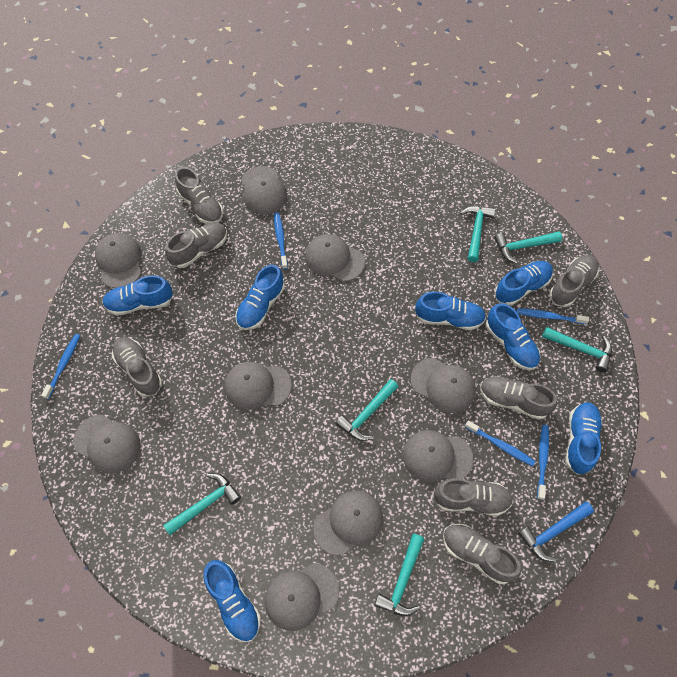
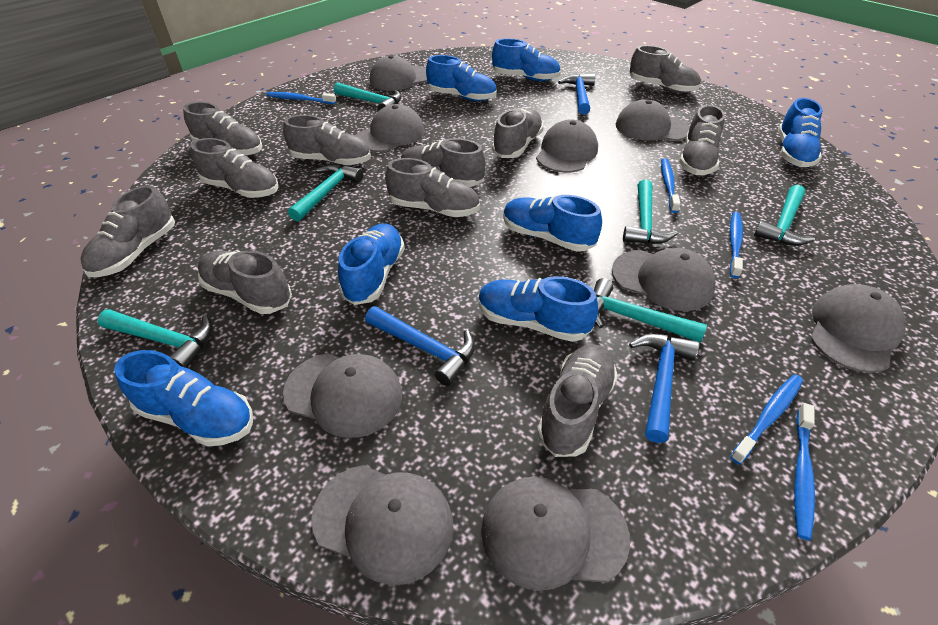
blue hammer: 1 -> 3
grey shoe: 7 -> 11

